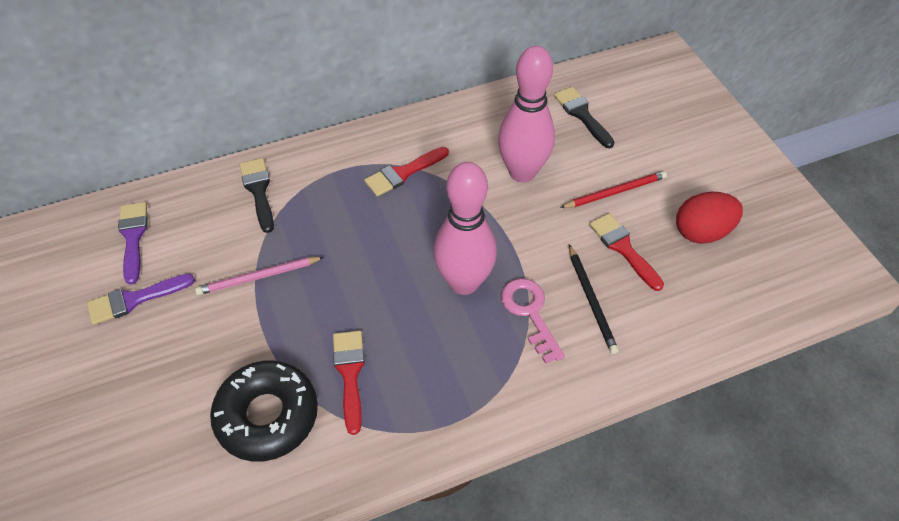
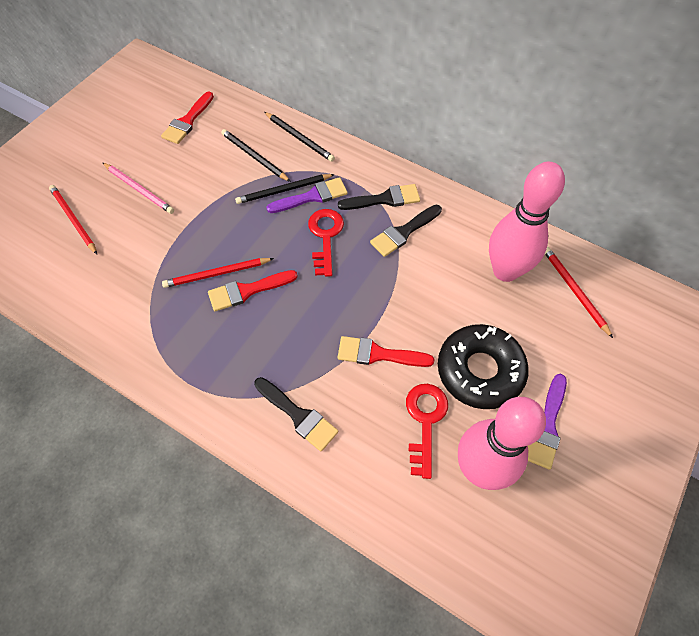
black brush: 2 -> 3
black pencil: 1 -> 3
pink key: 1 -> 0
red egg: 1 -> 0
red key: 0 -> 2
red pencil: 1 -> 3

